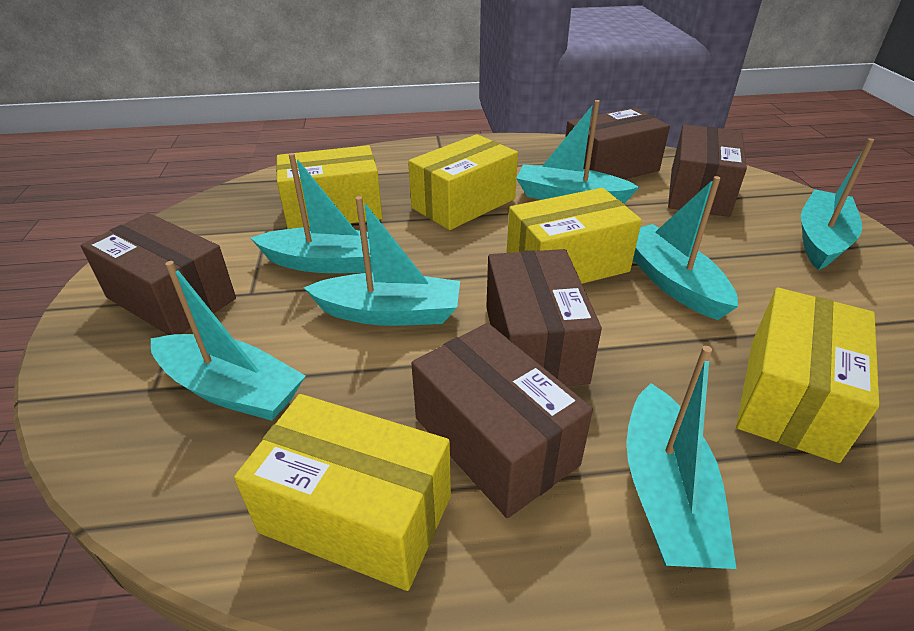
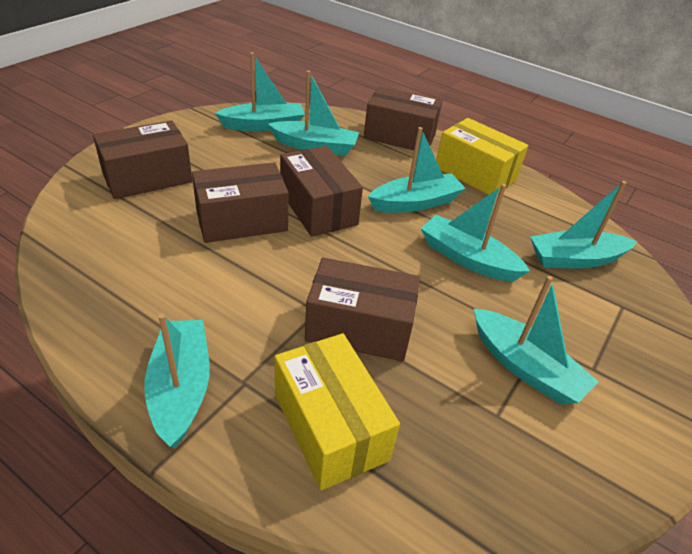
yellow box: 5 -> 2

